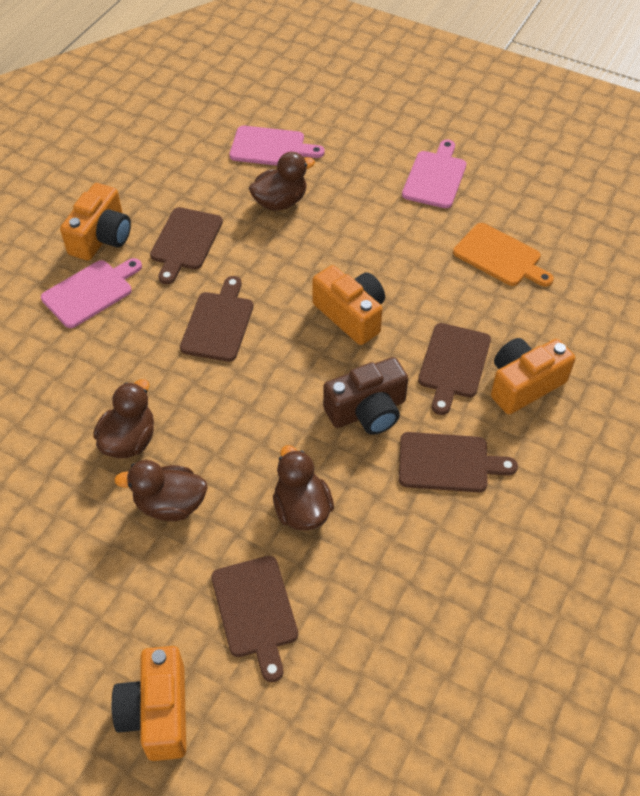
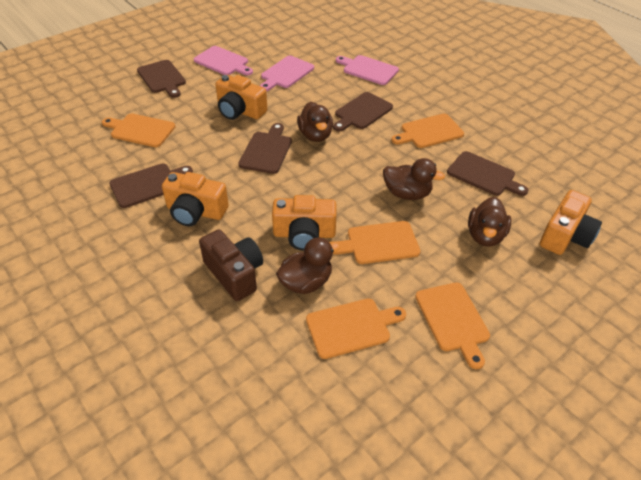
orange cutting board: 1 -> 5

